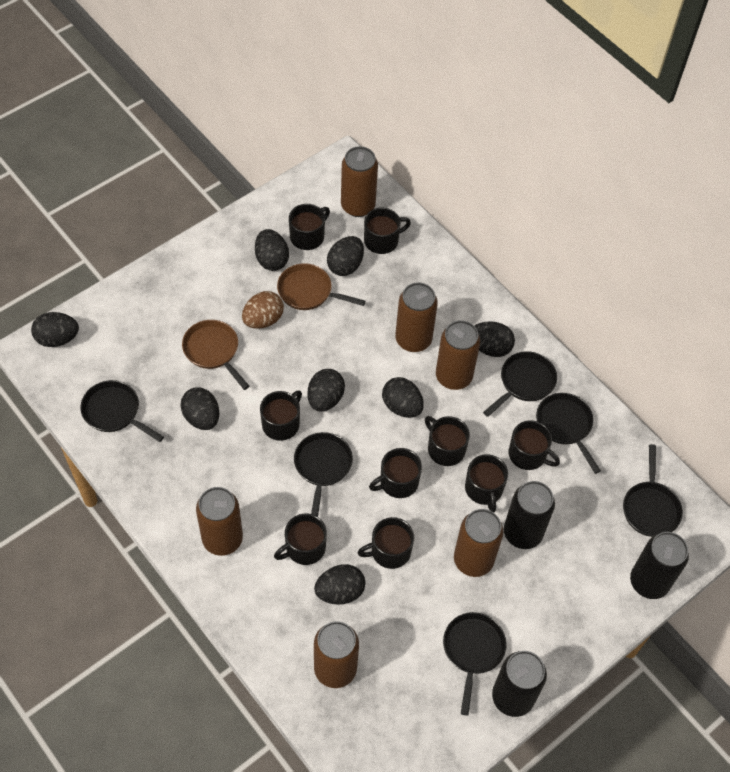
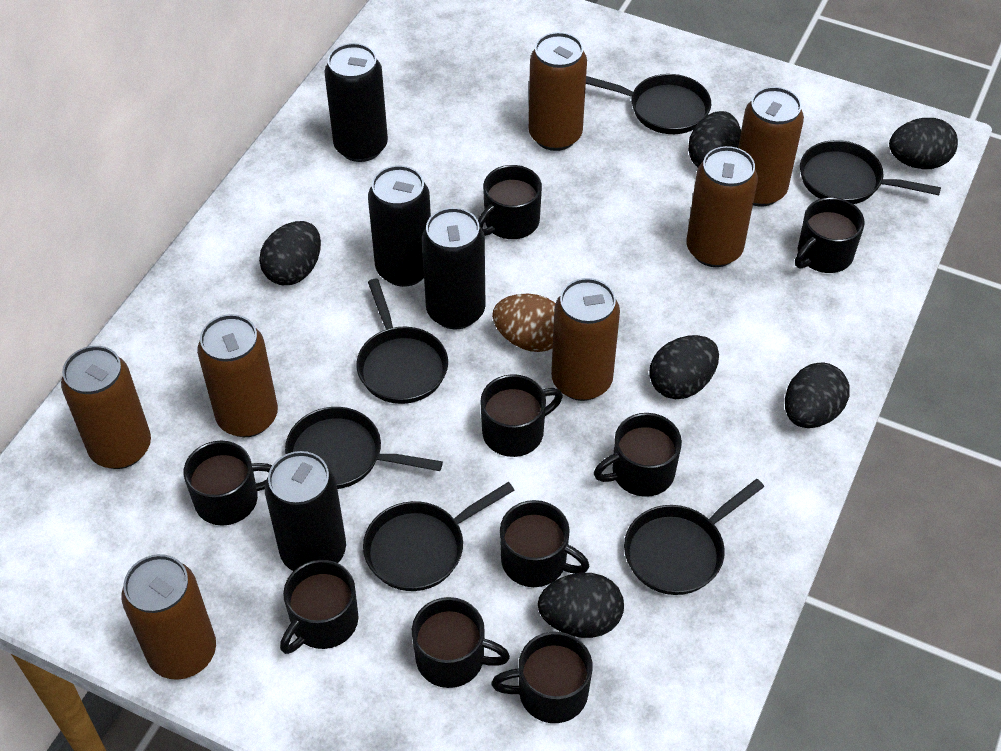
black can: 3 -> 4
black egg: 8 -> 6
brown can: 6 -> 7
brown pan: 2 -> 0

